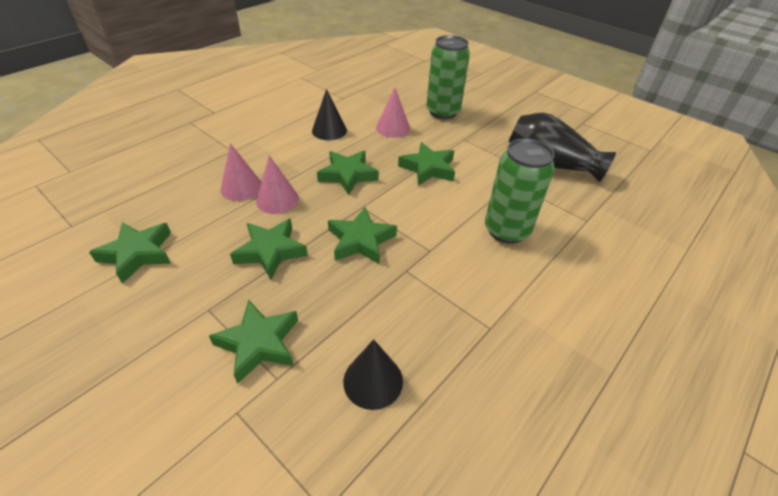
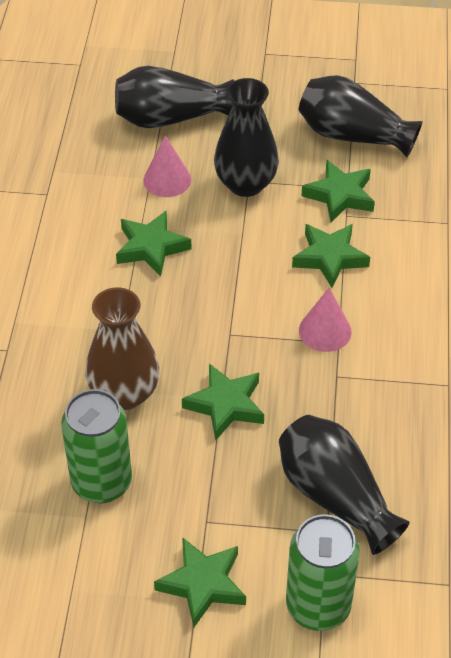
black cone: 2 -> 0
black vase: 1 -> 4
brown vase: 0 -> 1
green star: 6 -> 5
pink cone: 3 -> 2

